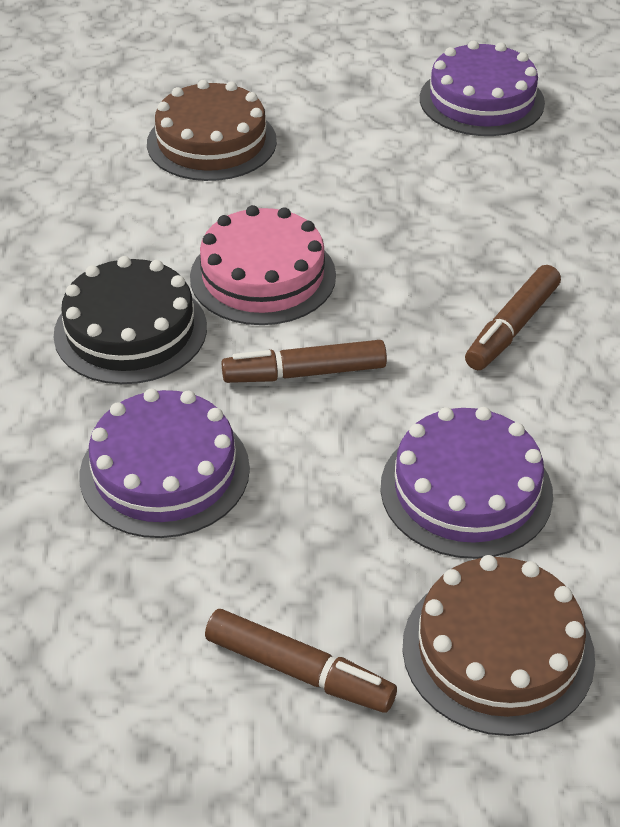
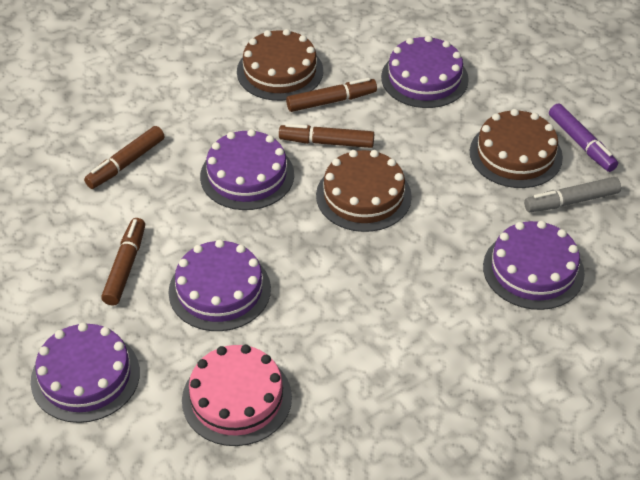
black cake: 1 -> 0
brown cake: 2 -> 3
brown marker: 3 -> 4
grey marker: 0 -> 1
purple cake: 3 -> 5
purple marker: 0 -> 1

